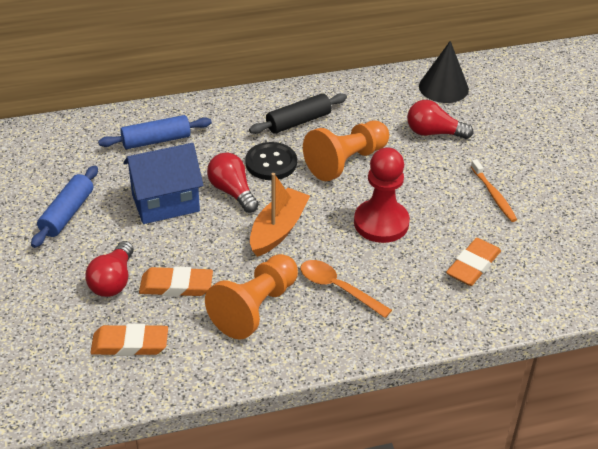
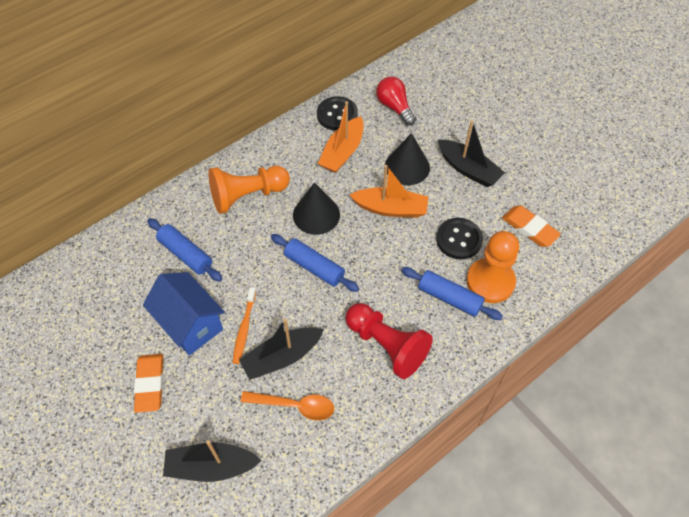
black boat: 0 -> 3
black button: 1 -> 2
black cone: 1 -> 2
black rolling pin: 1 -> 0
blue rolling pin: 2 -> 3
orange boat: 1 -> 2
orange eraser: 3 -> 2
red light bulb: 3 -> 1

